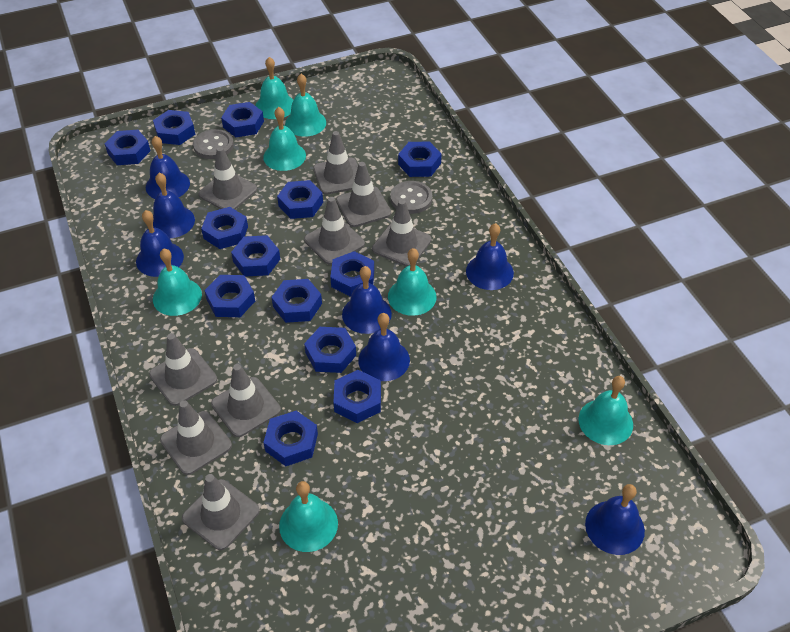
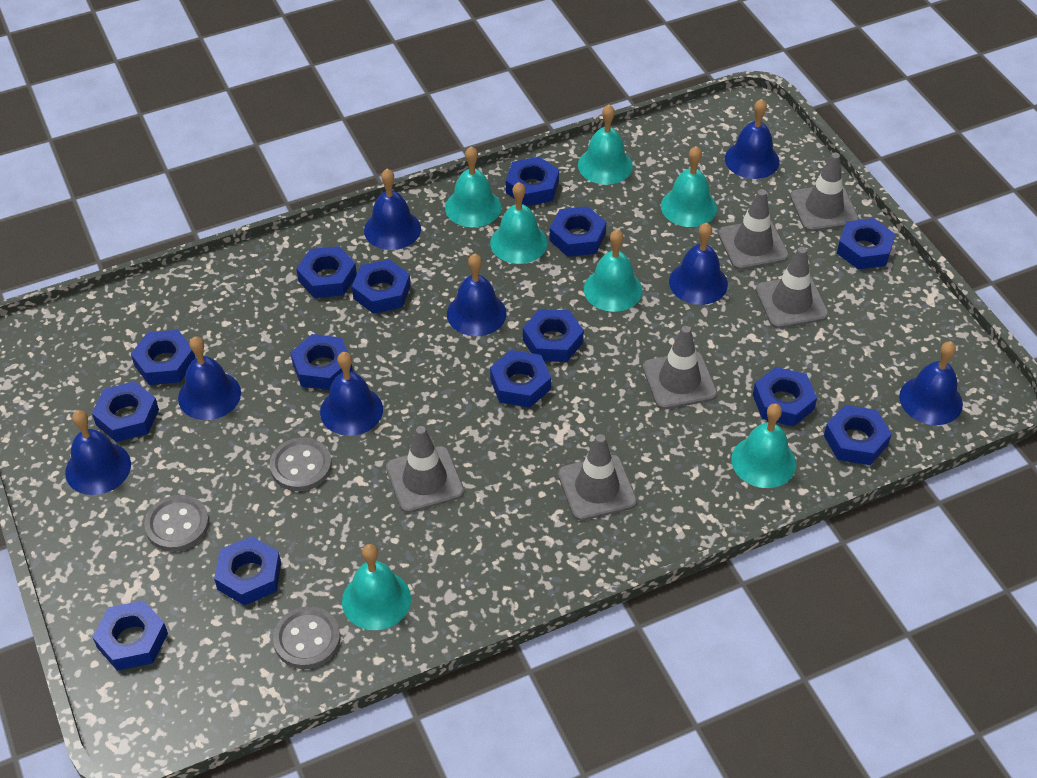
blue bell: 7 -> 8
blue nut: 13 -> 14
grey button: 2 -> 3
grey traffic cone: 9 -> 6

